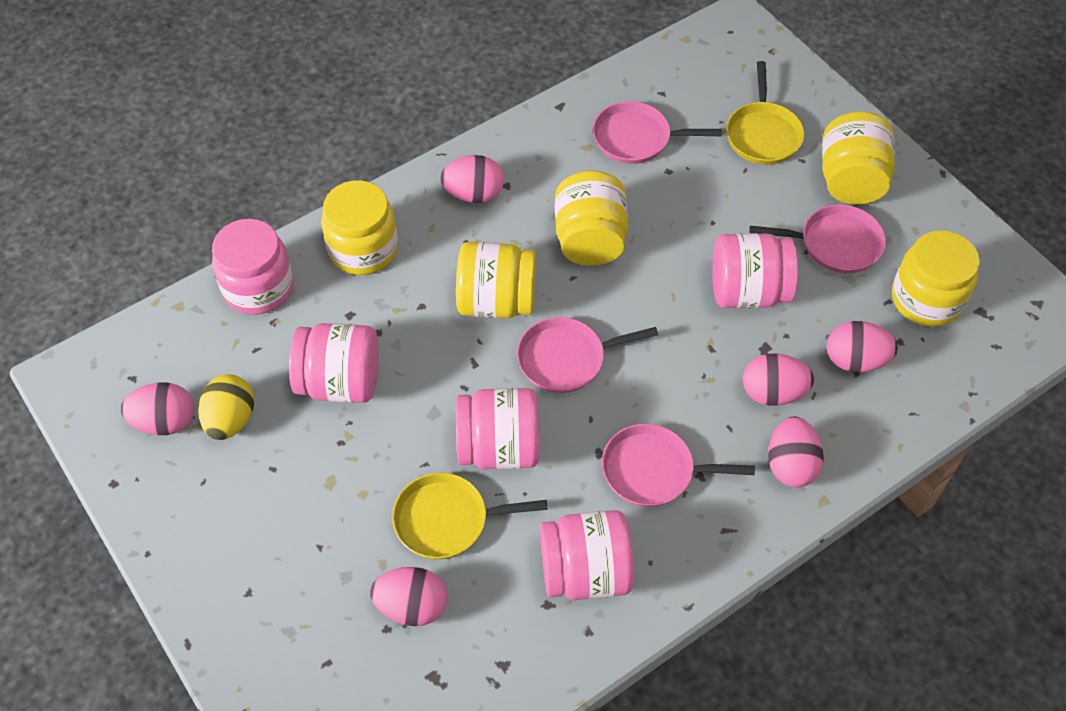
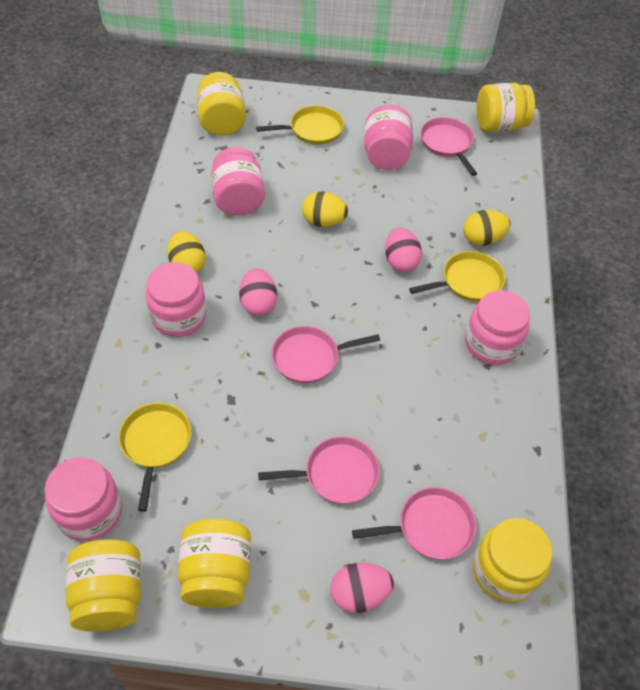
pink egg: 6 -> 3
yellow egg: 1 -> 3
yellow pan: 2 -> 3

